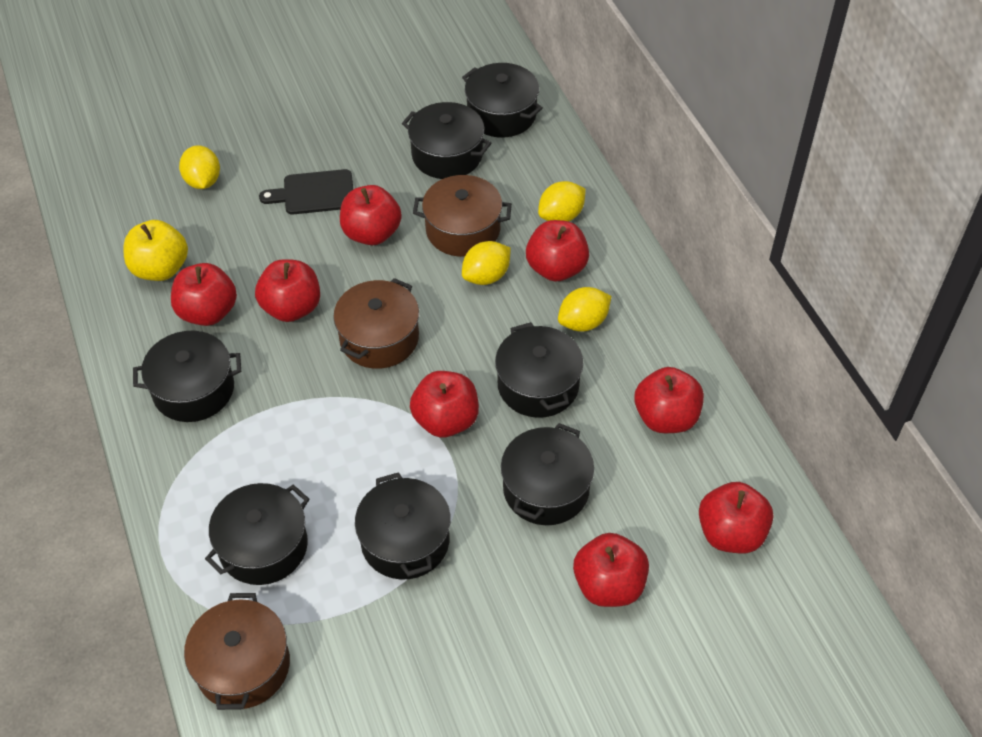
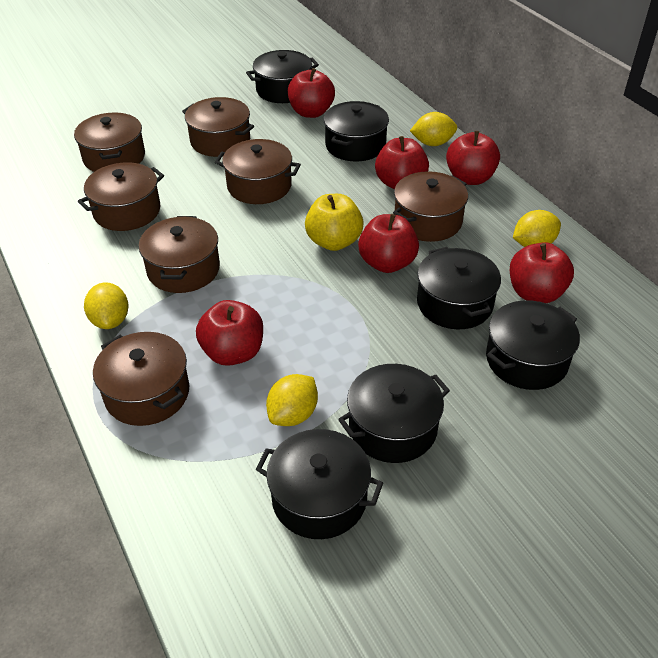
black cutting board: 1 -> 0
black pot: 7 -> 6
brown pot: 3 -> 7
red apple: 8 -> 6

